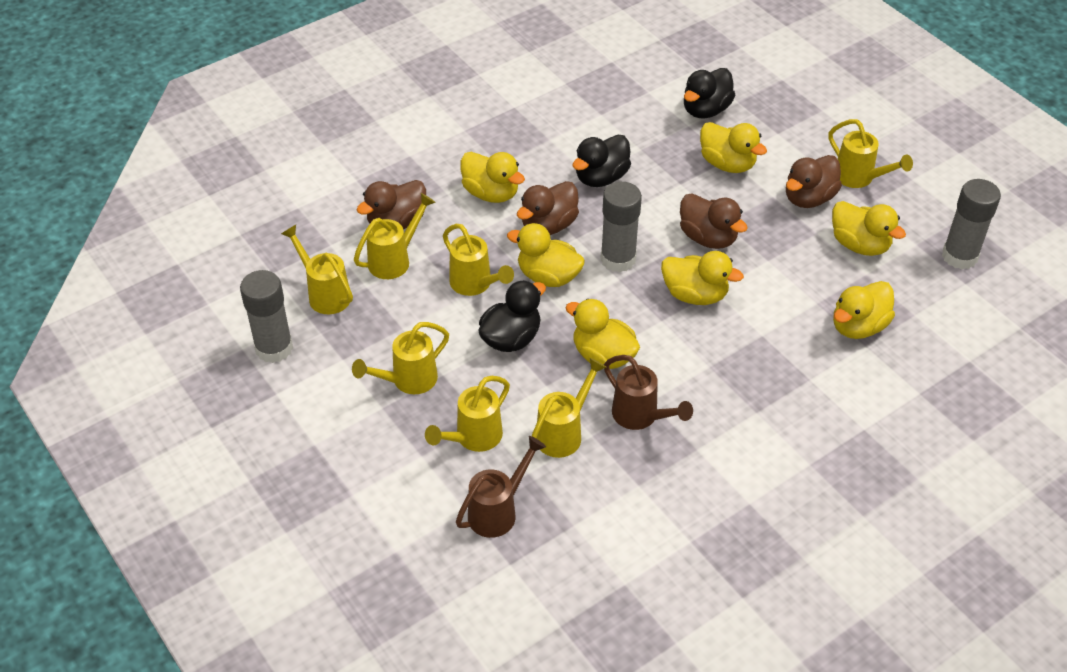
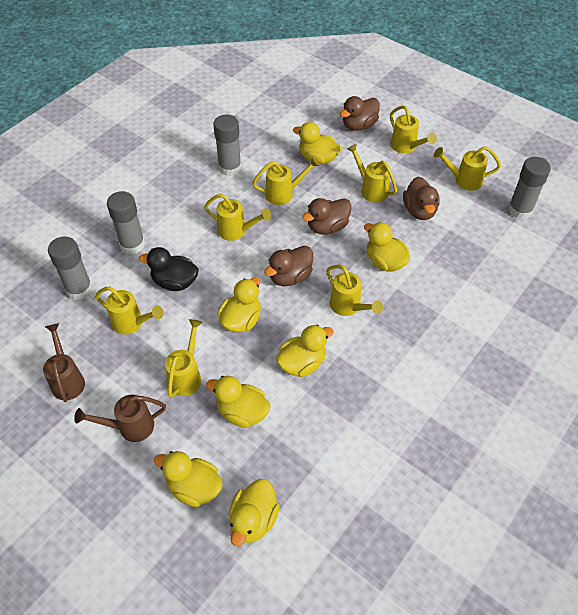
black duck: 3 -> 1
grey glue stick: 3 -> 4
yellow watering can: 7 -> 8

